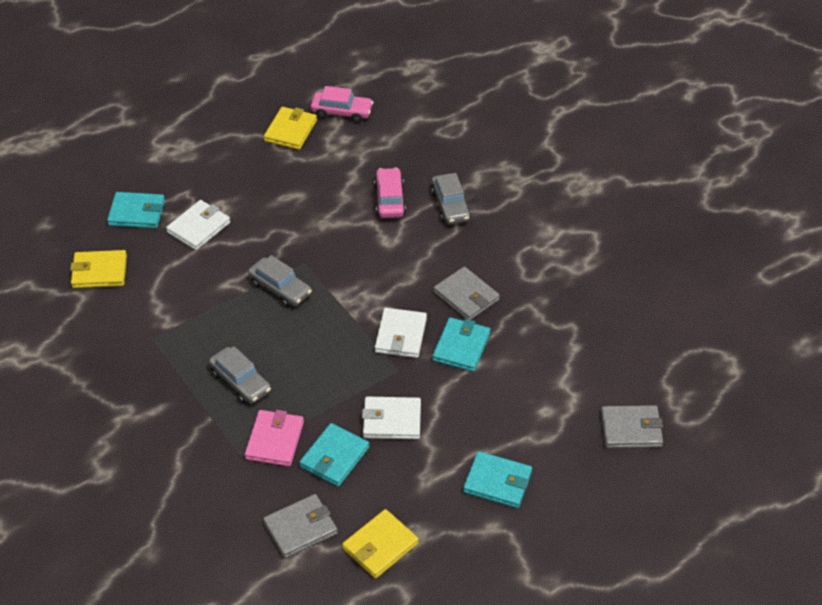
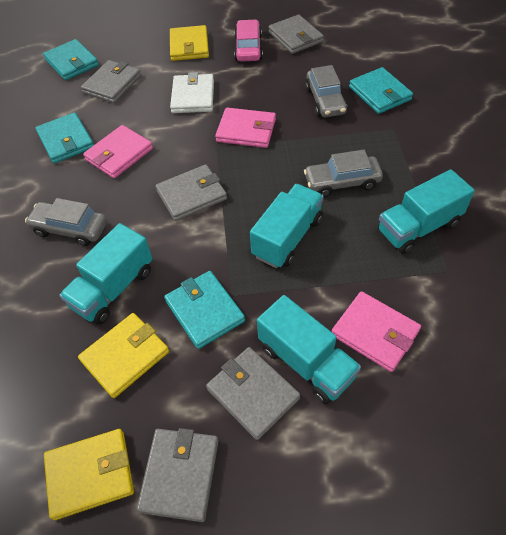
grey wallet: 3 -> 5
pink car: 2 -> 1
pink wallet: 1 -> 3
turquoise truck: 0 -> 4
white wallet: 3 -> 1

